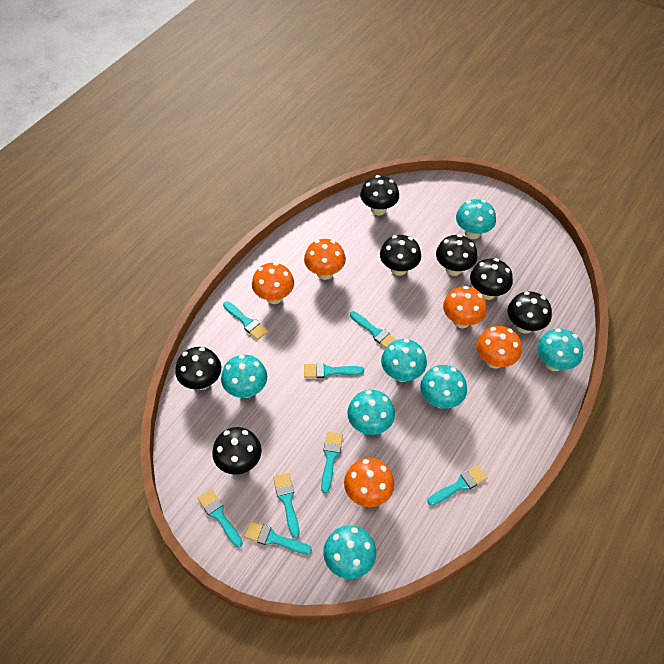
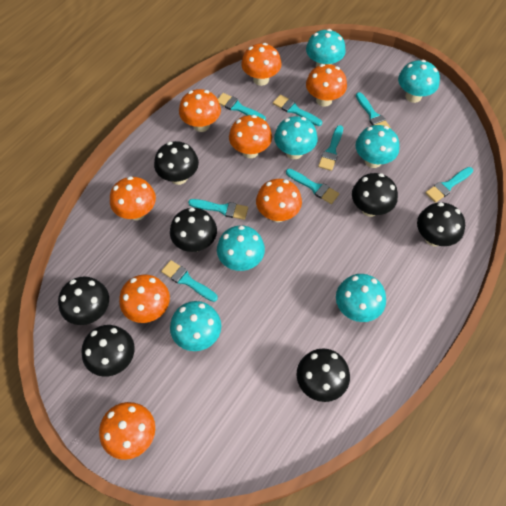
orange mushroom: 5 -> 8

